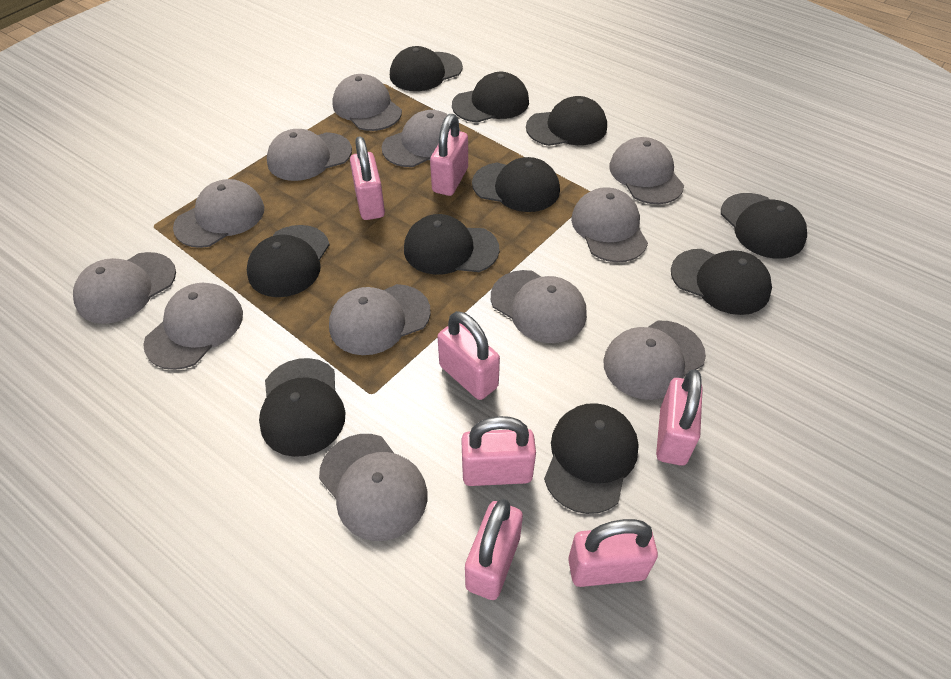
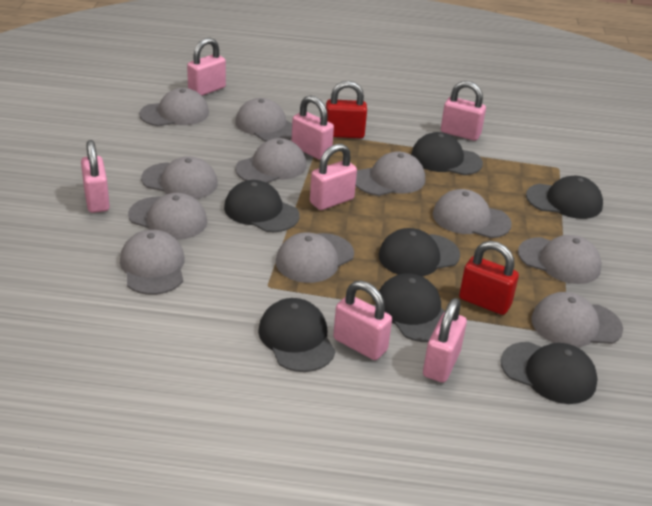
black cap: 10 -> 7
grey cap: 12 -> 11
red padlock: 0 -> 2

